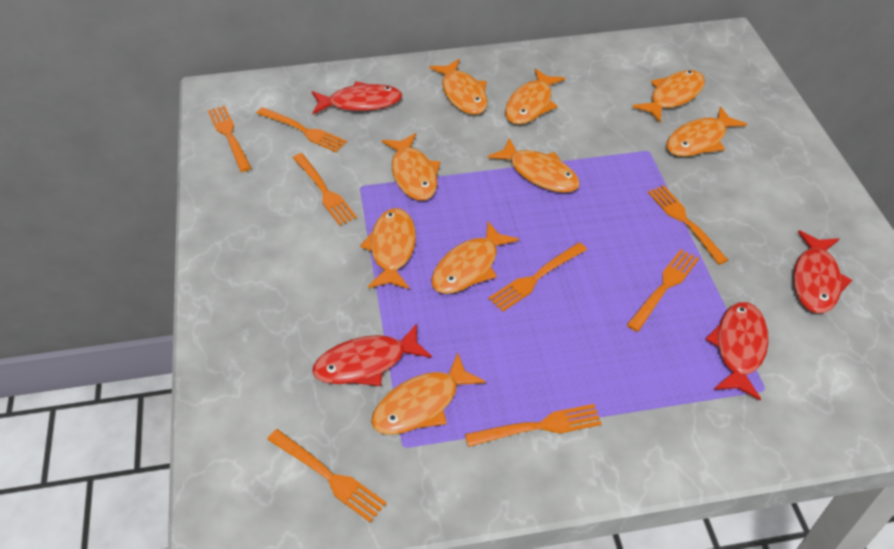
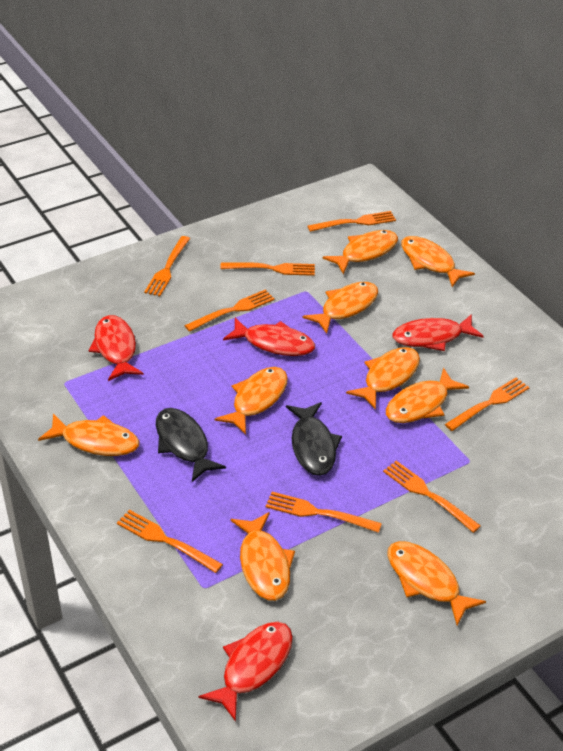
black fish: 0 -> 2

